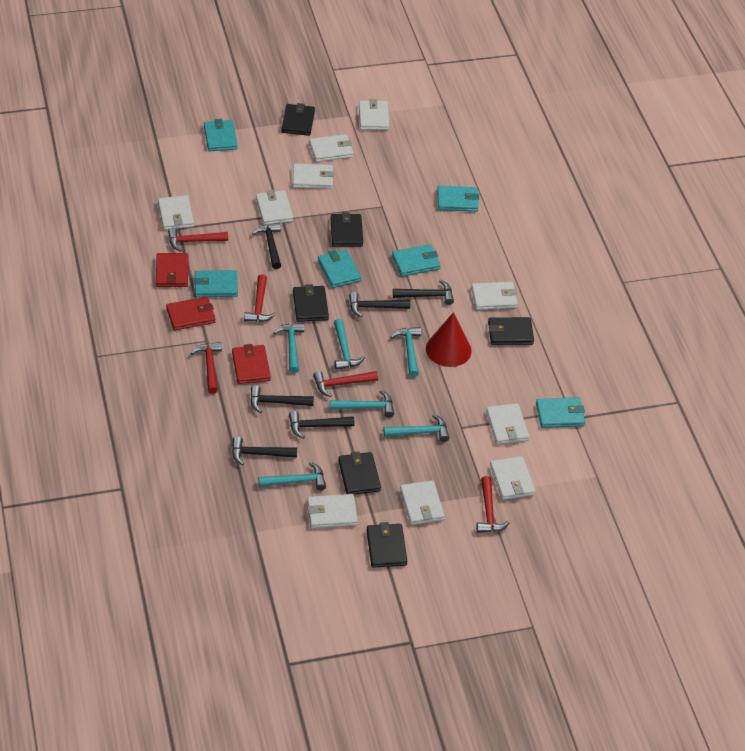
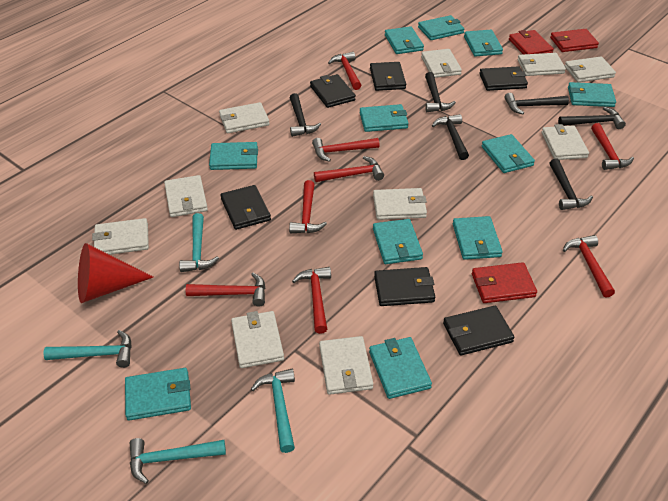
red hammer: 5 -> 8
turquoise hammer: 6 -> 4
turquoise wallet: 6 -> 11

